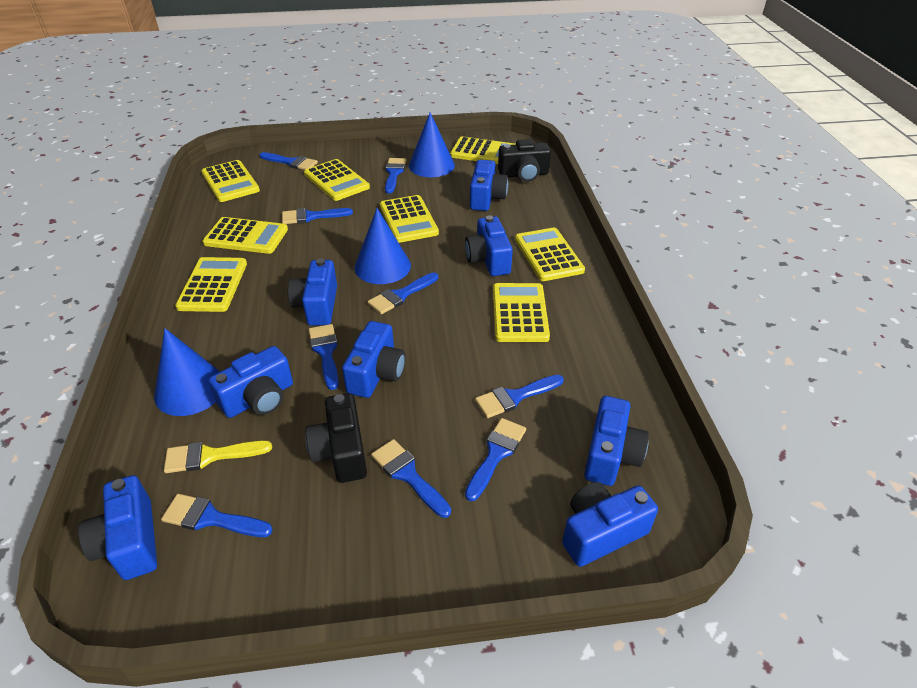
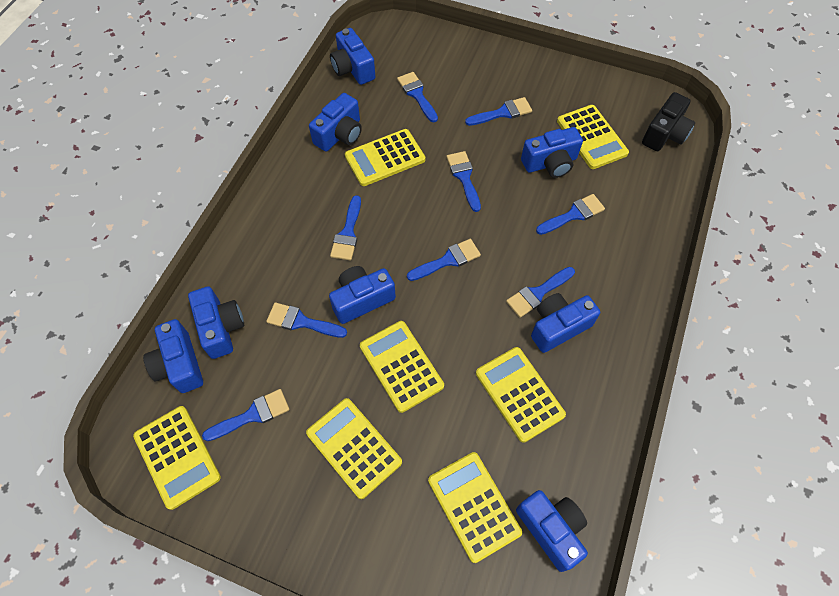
black camera: 2 -> 1
blue cone: 3 -> 0
yellow brush: 1 -> 0
yellow calculator: 8 -> 7

